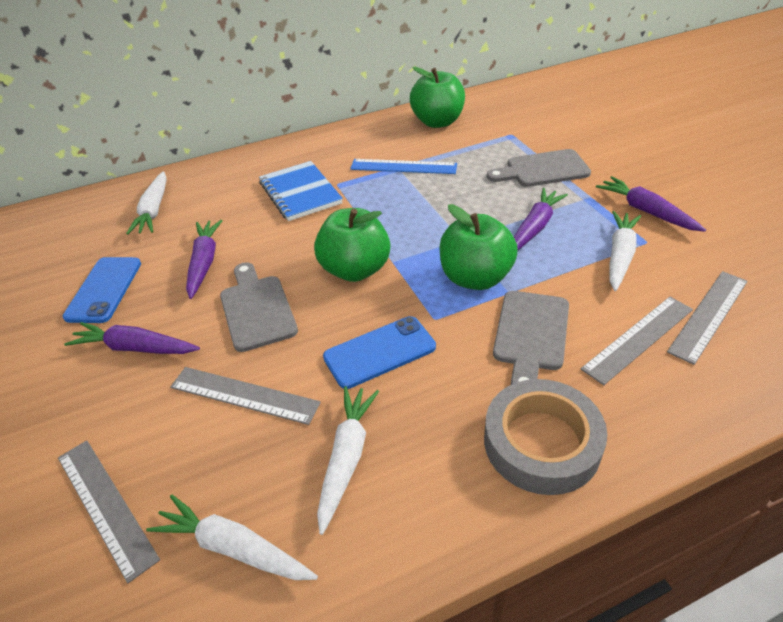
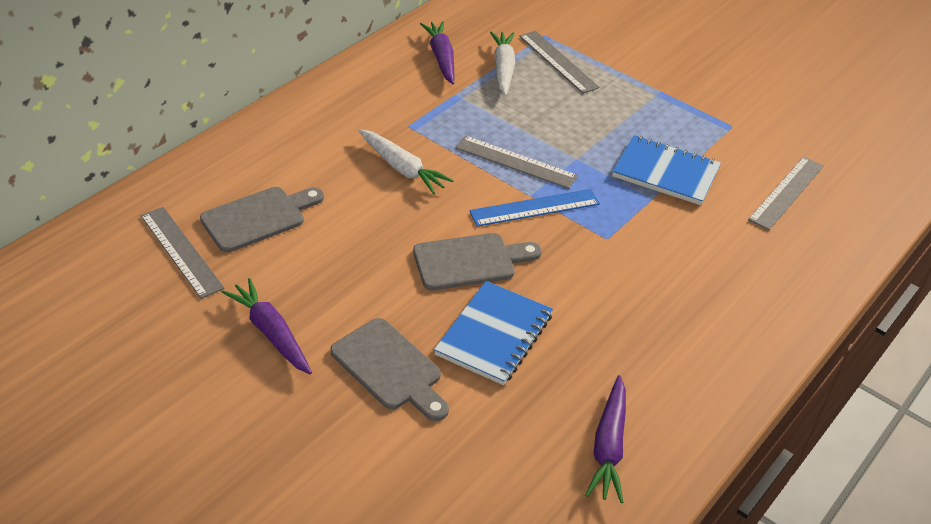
blue notebook: 1 -> 2
blue phone: 2 -> 0
green apple: 3 -> 0
grey tape: 1 -> 0
purple carrot: 4 -> 3
white carrot: 4 -> 2

